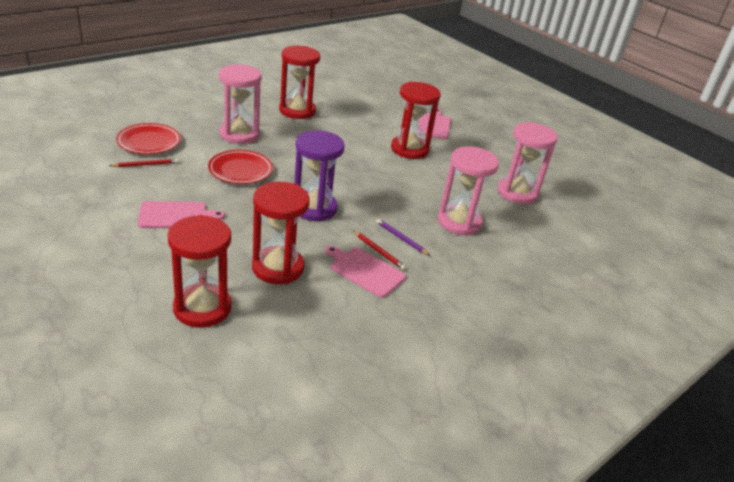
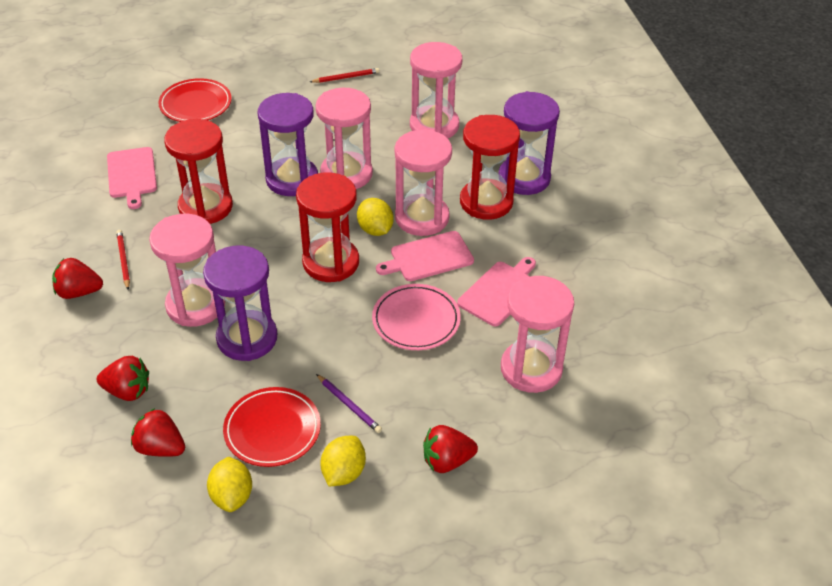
pink hourglass: 3 -> 5
pink plate: 0 -> 1
purple hourglass: 1 -> 3
red hourglass: 4 -> 3
red strawberry: 0 -> 4
yellow lemon: 0 -> 3

